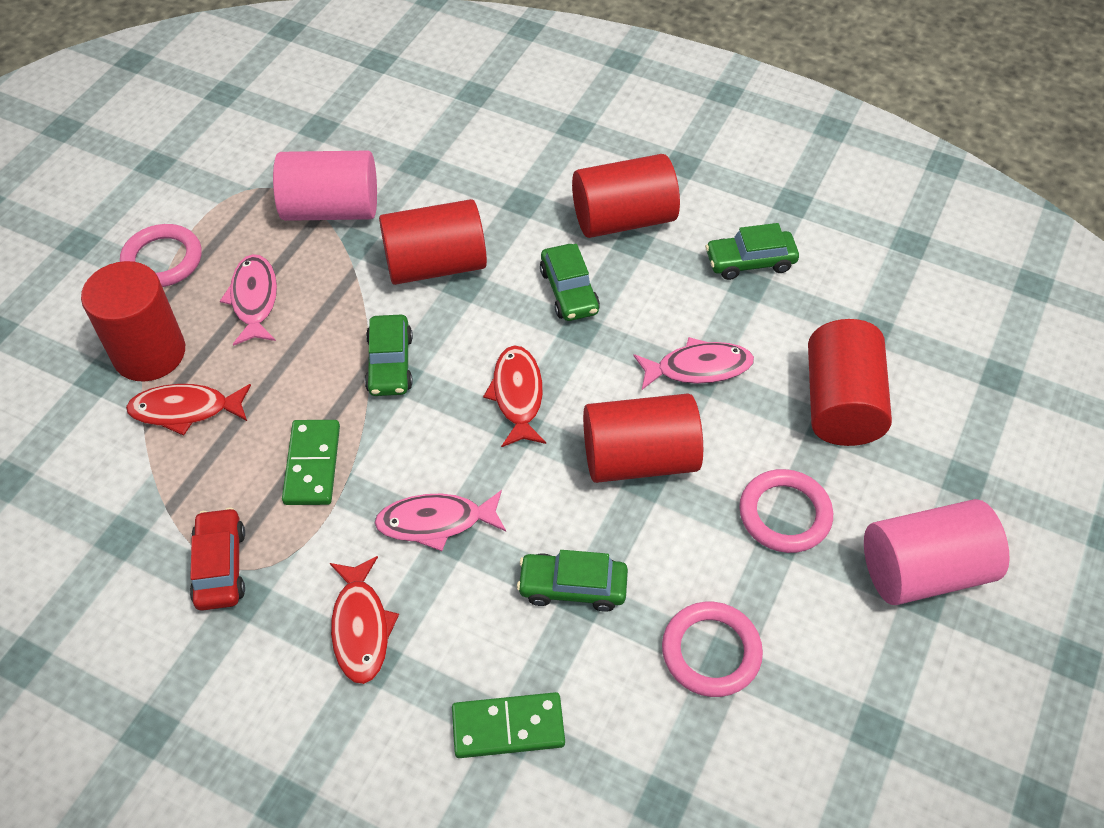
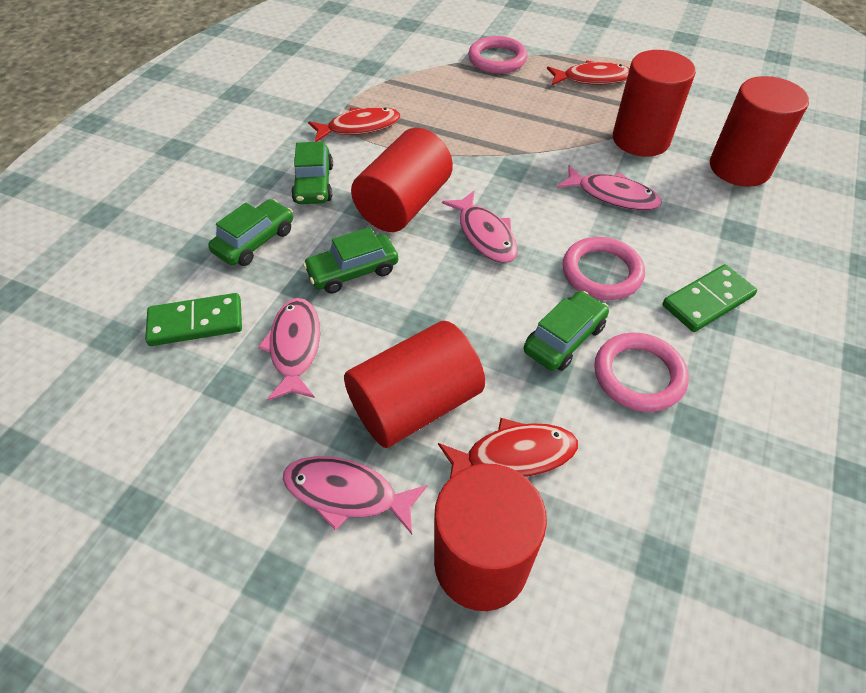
pink cylinder: 2 -> 0
pink fish: 3 -> 4
red car: 1 -> 0

